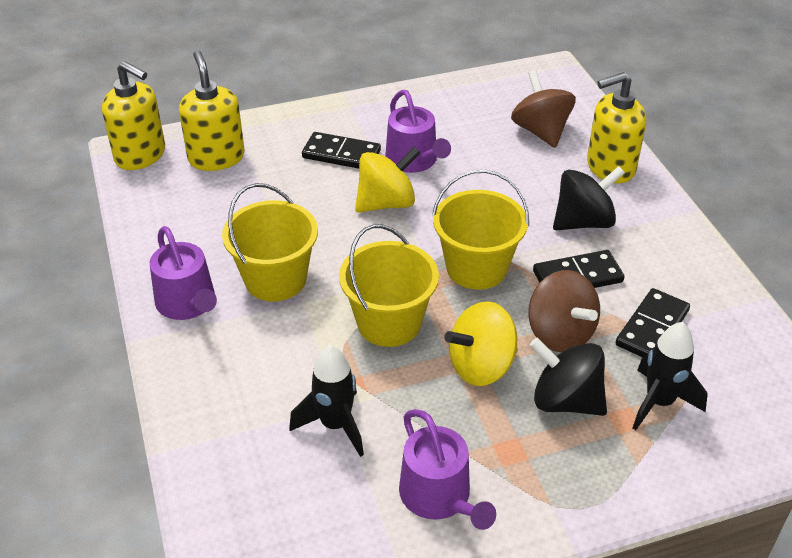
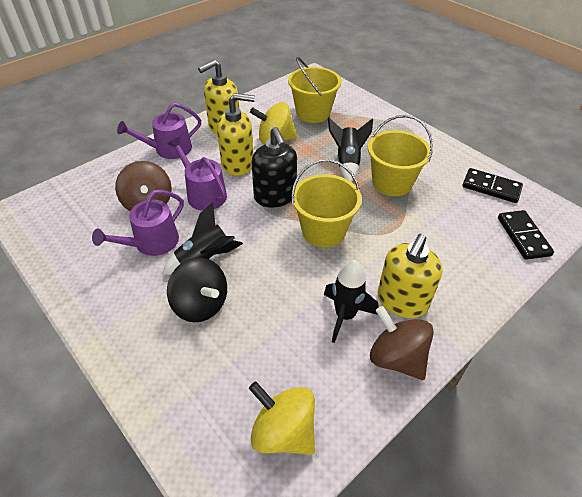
black domino: 3 -> 2
black rocket: 2 -> 3
black soap dispenser: 0 -> 1
black spinning top: 2 -> 1

